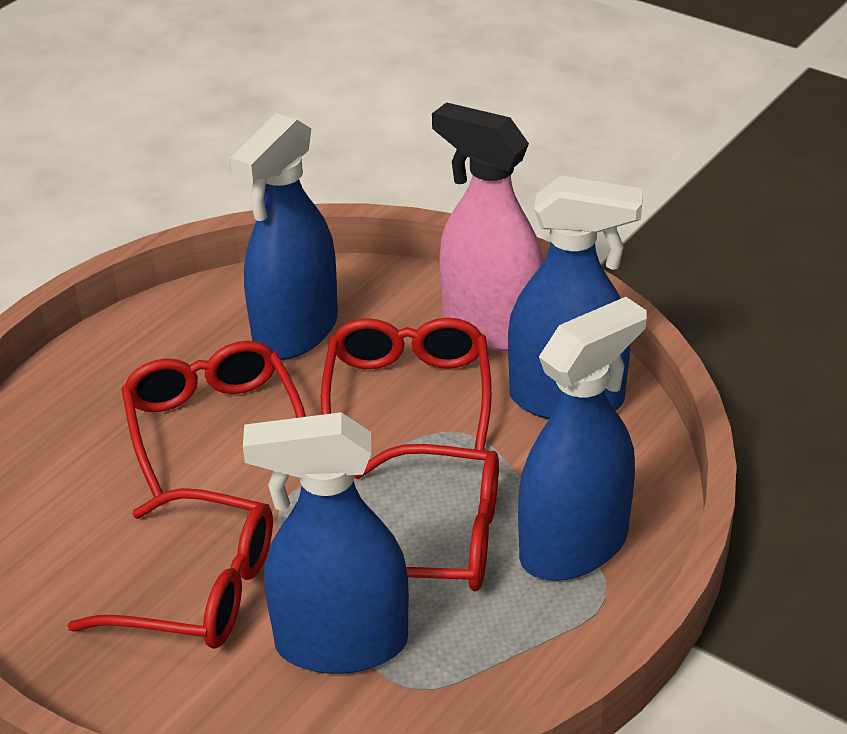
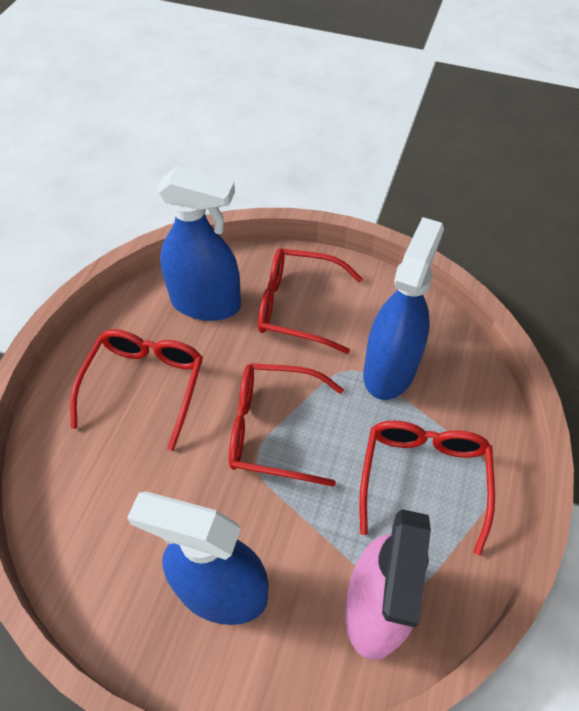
blue spray bottle: 4 -> 3

